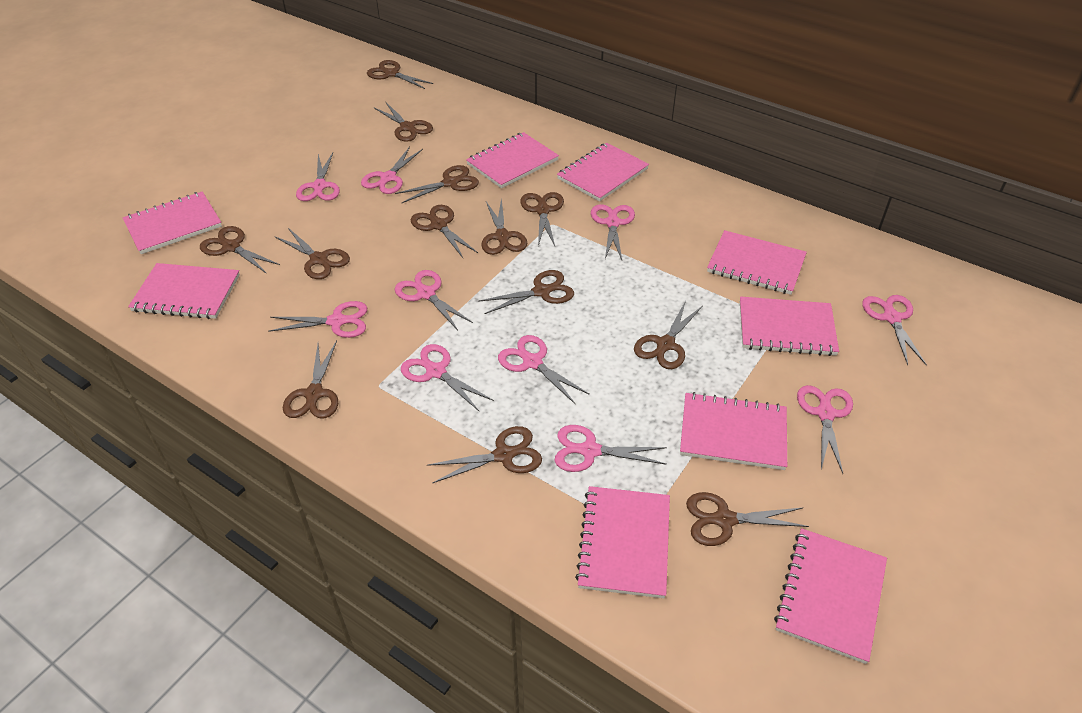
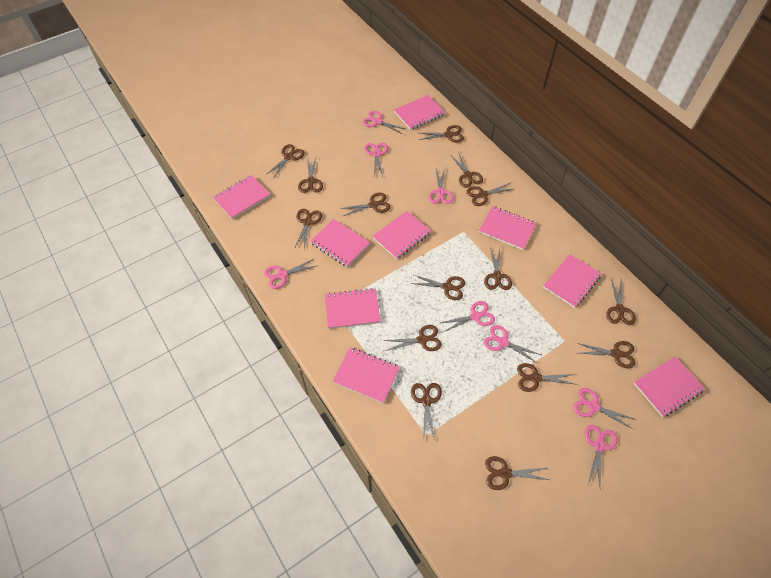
brown scissors: 13 -> 15
pink scissors: 10 -> 8

